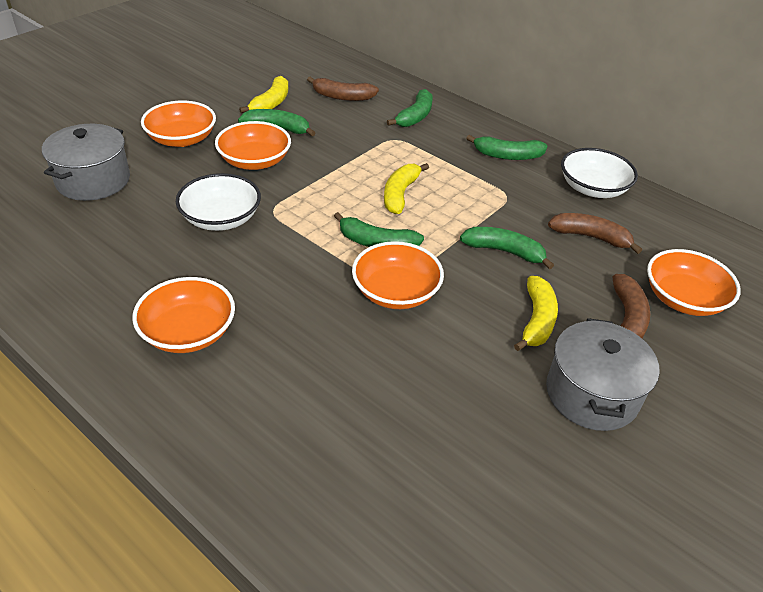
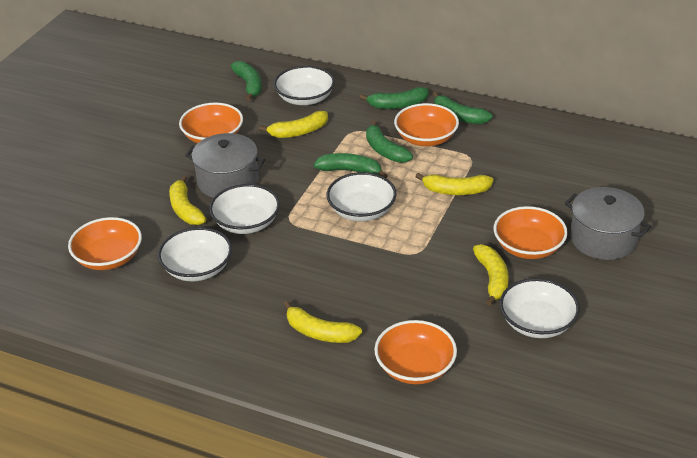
brown banana: 3 -> 0
white bowl: 2 -> 5
yellow banana: 3 -> 5

